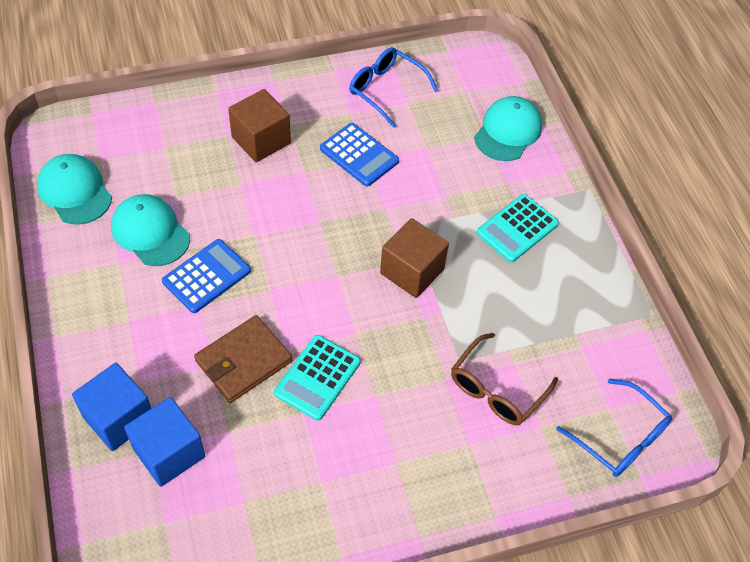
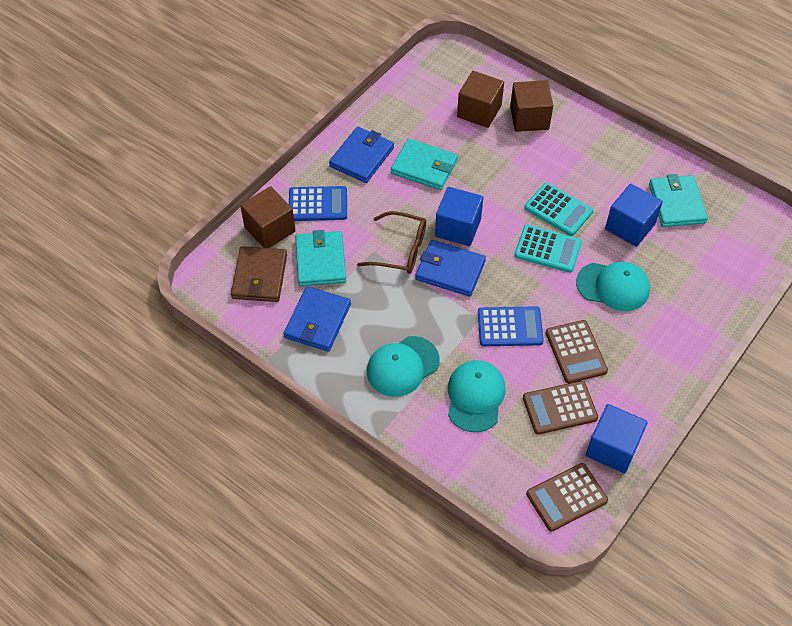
blue cube: 2 -> 3
blue glasses: 2 -> 0
blue wallet: 0 -> 3
brown calculator: 0 -> 3
brown cube: 2 -> 3
turquoise wallet: 0 -> 3

